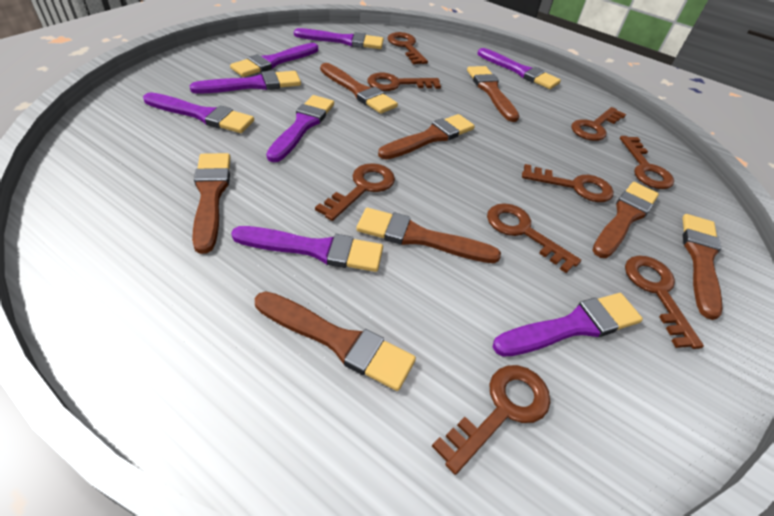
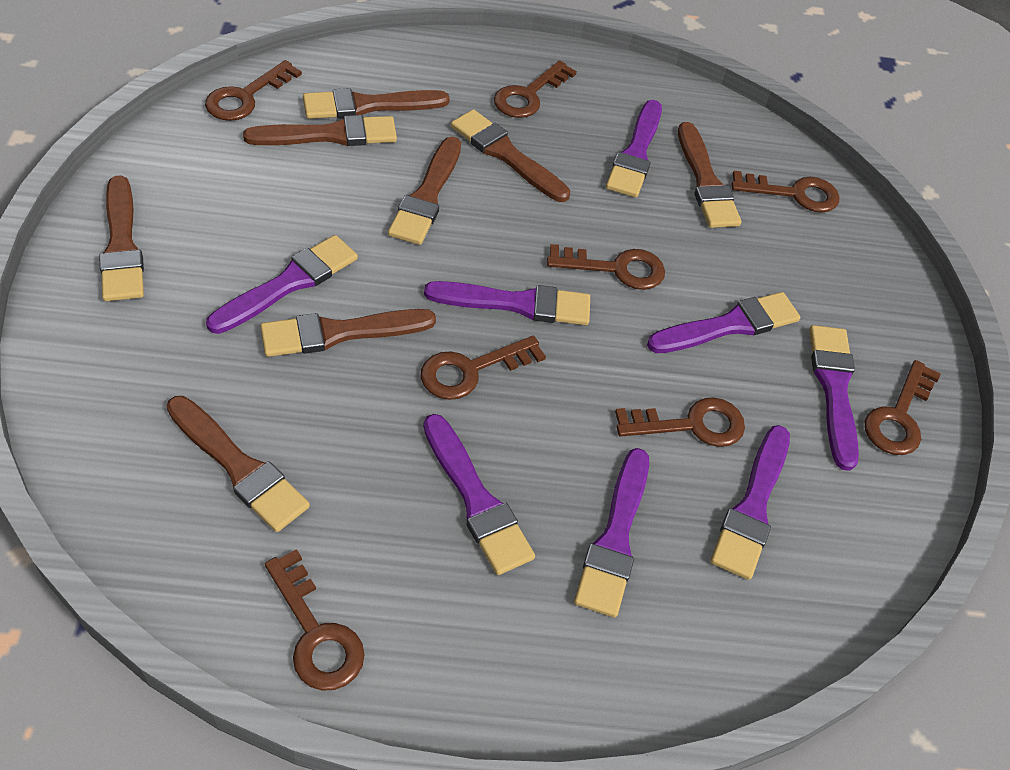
brown key: 9 -> 8

